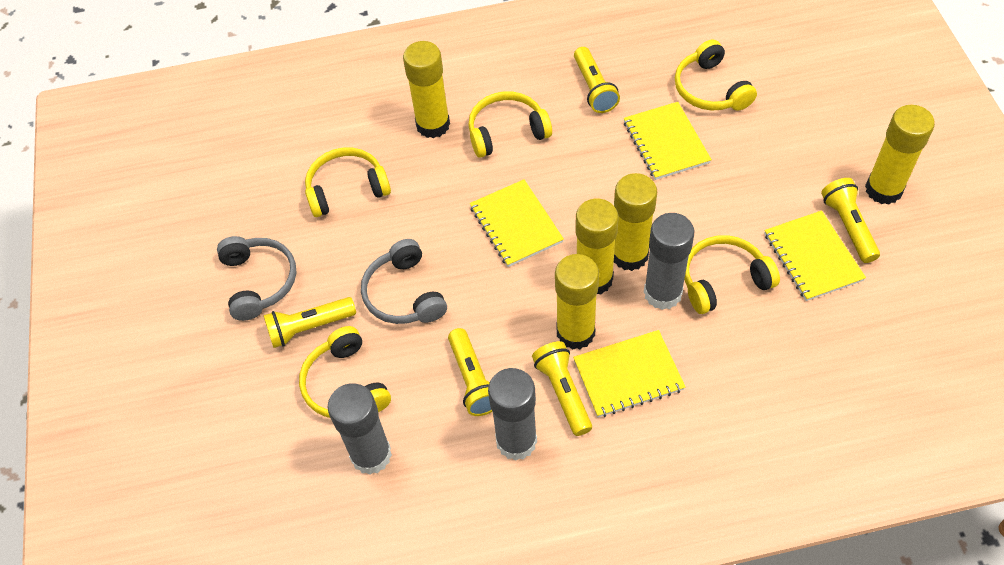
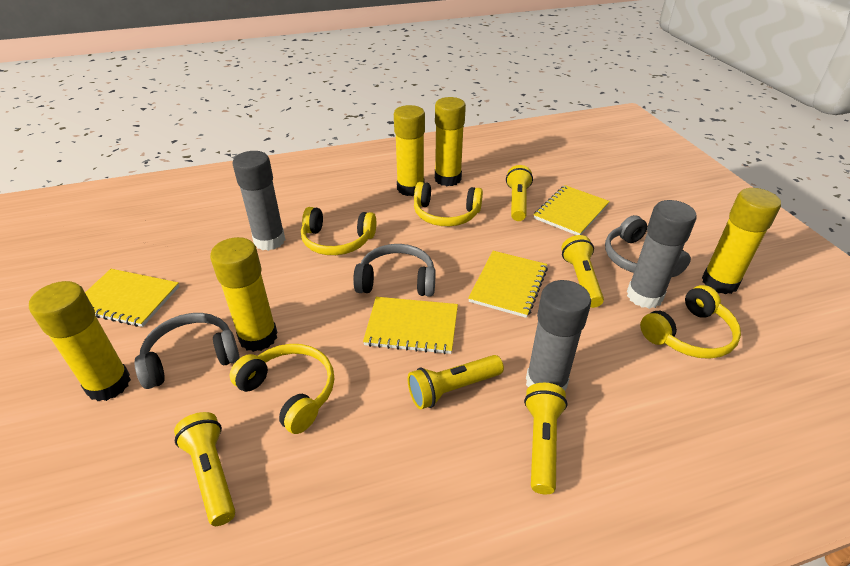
grey headphones: 2 -> 3
yellow headphones: 5 -> 4

